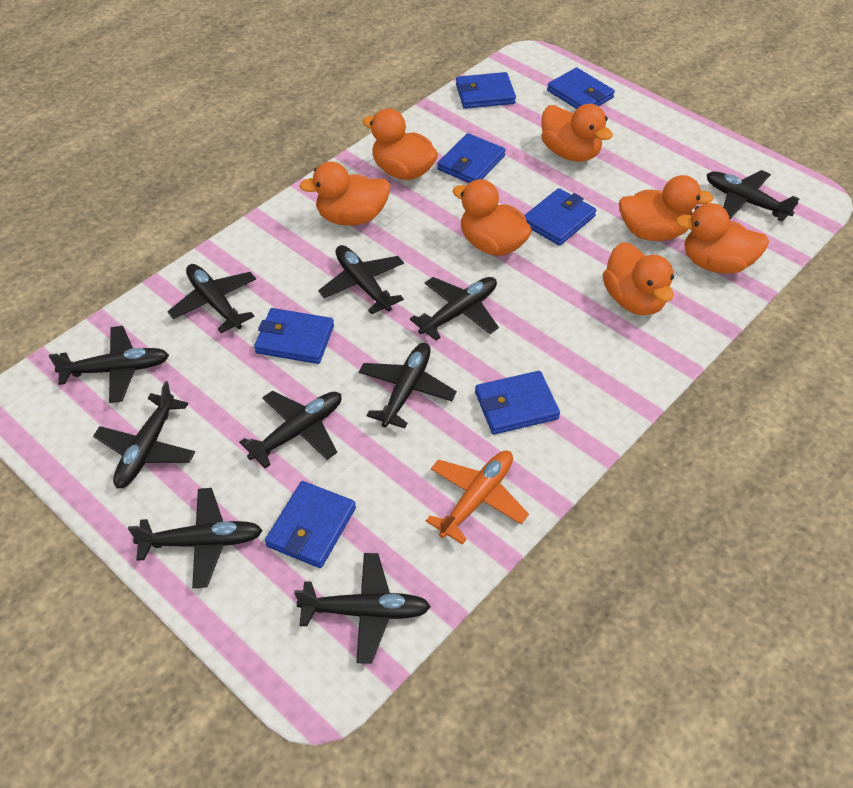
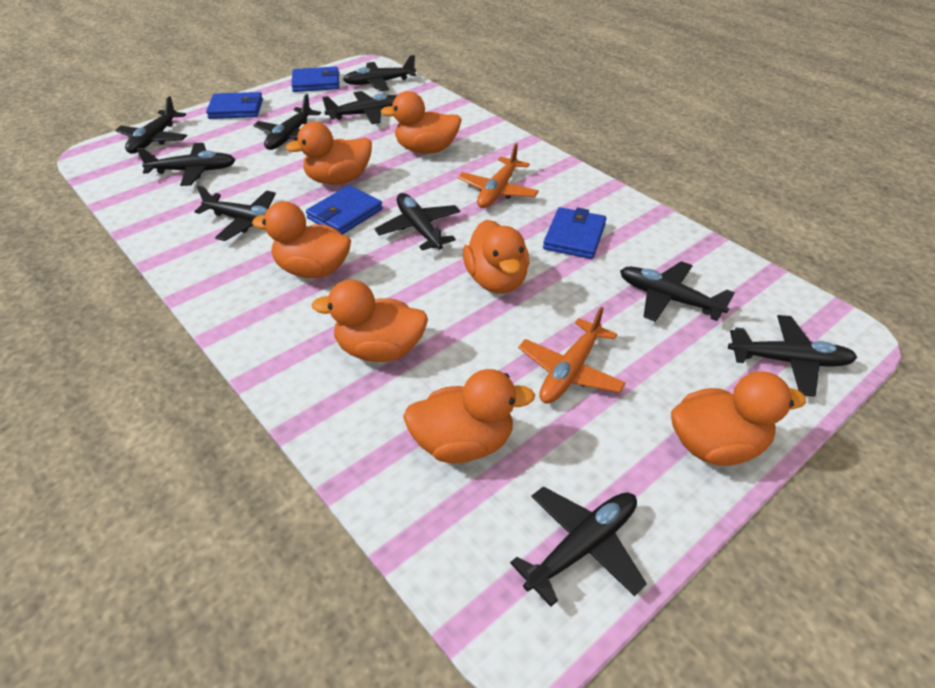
blue wallet: 7 -> 4
orange plane: 1 -> 2

